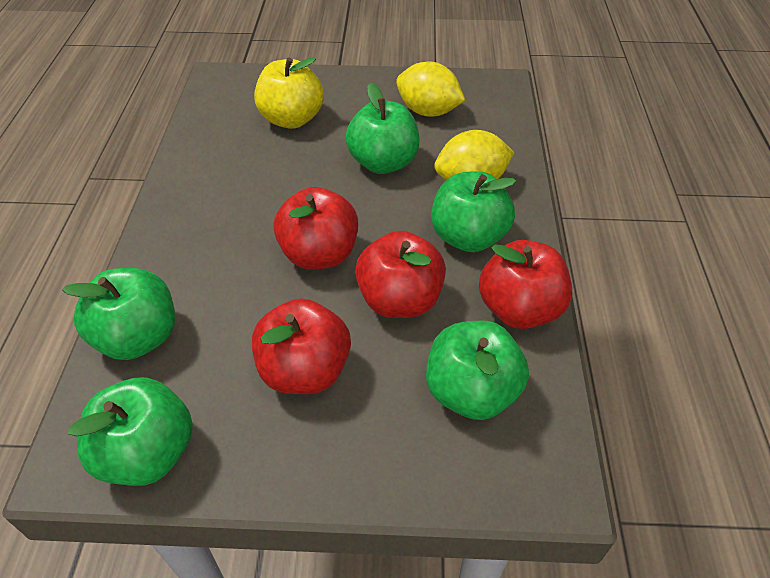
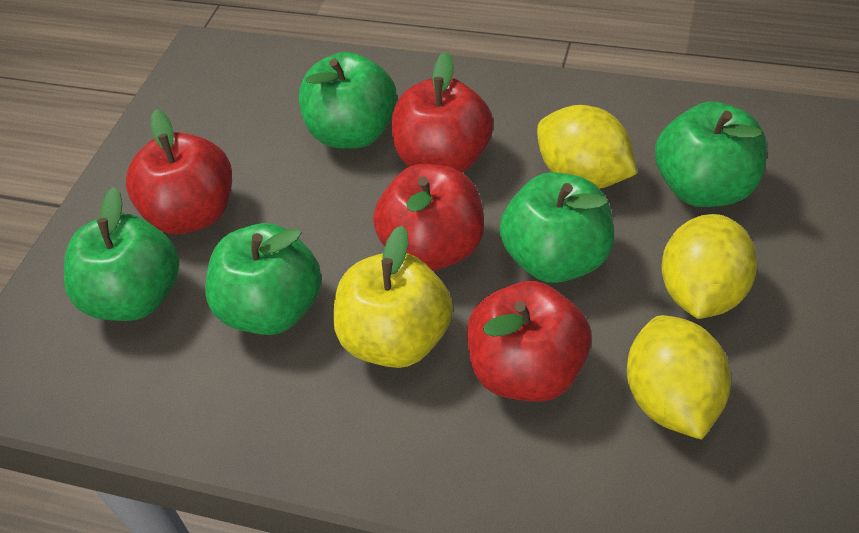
yellow lemon: 2 -> 3

